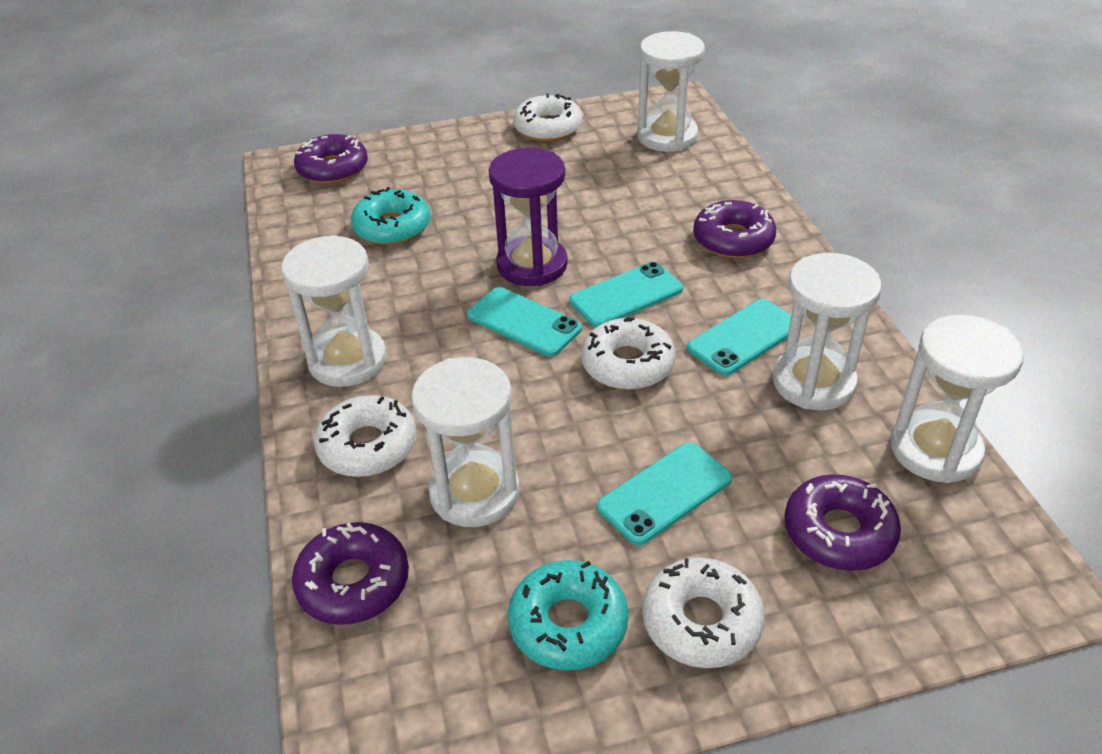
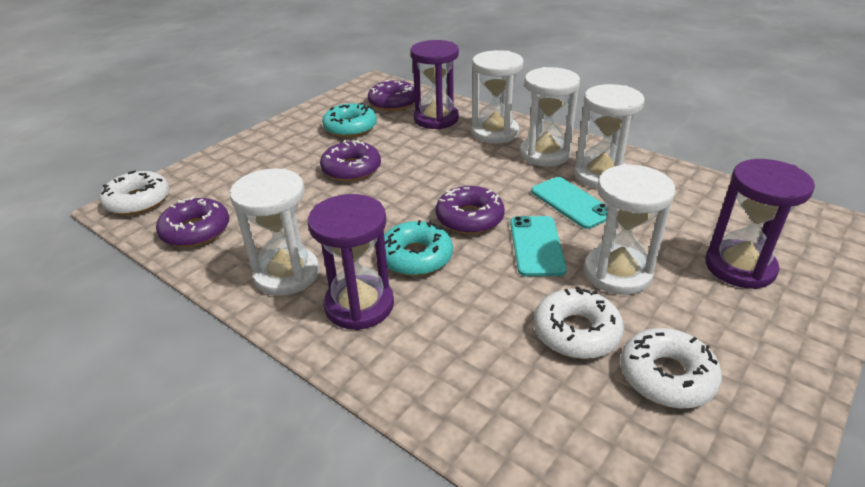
purple hourglass: 1 -> 3
turquoise phone: 4 -> 2
white donut: 4 -> 3

